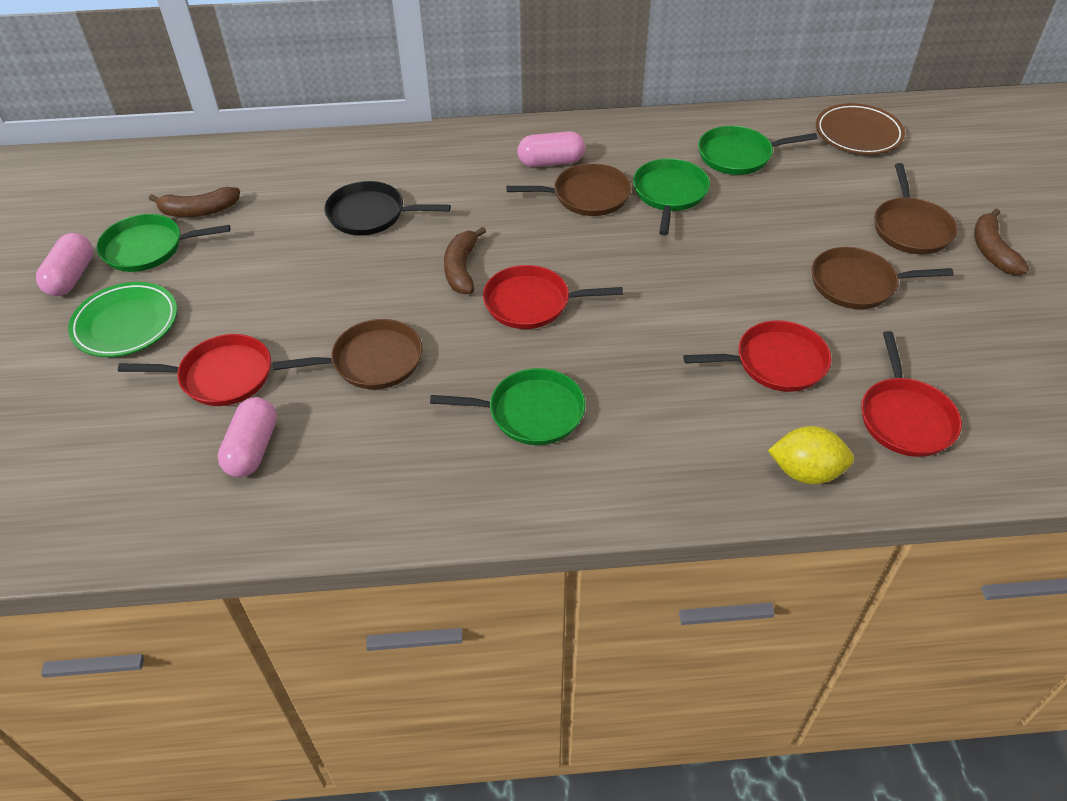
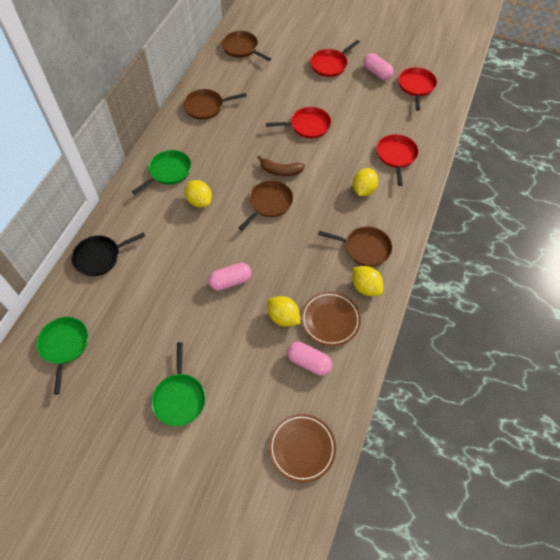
brown banana: 3 -> 1
brown plate: 1 -> 2
green pan: 4 -> 3
green plate: 1 -> 0
yellow lemon: 1 -> 4

